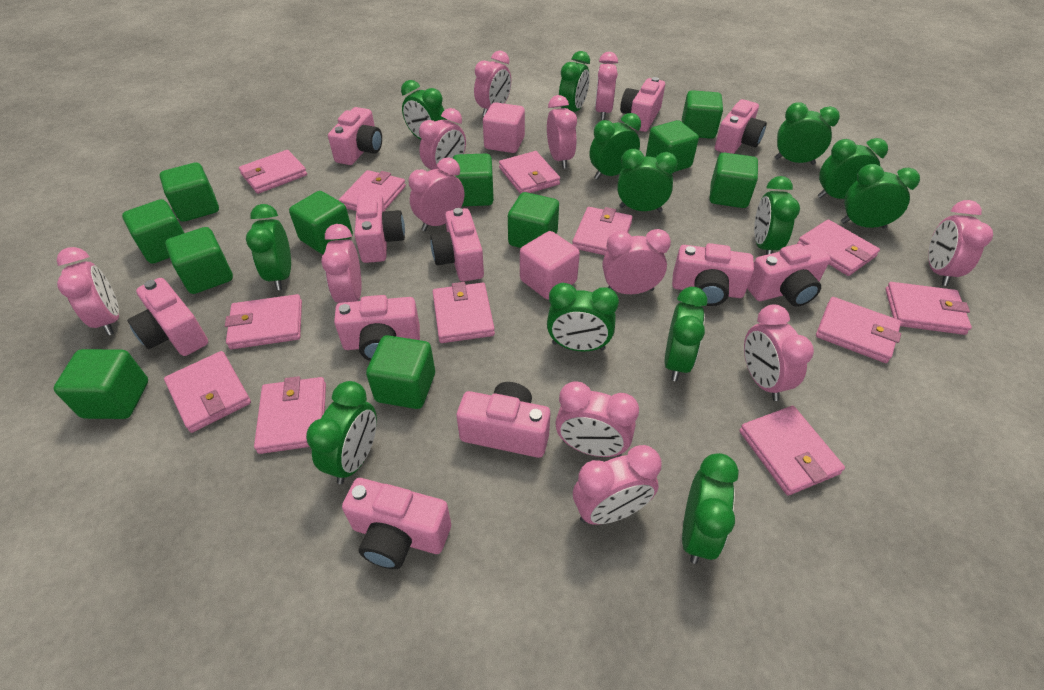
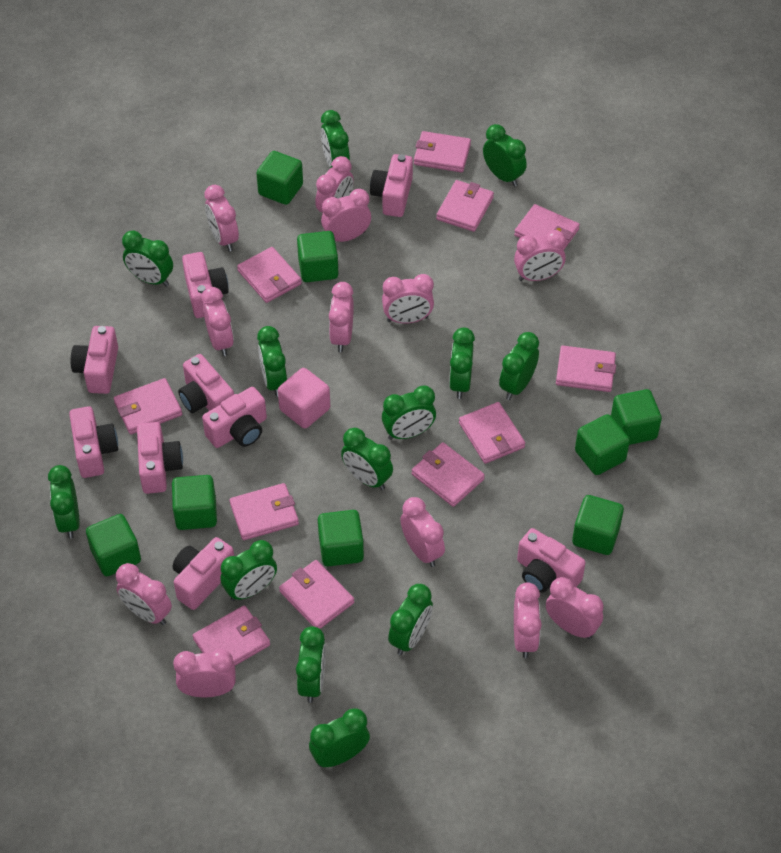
green cube: 11 -> 8
pink camera: 11 -> 9
pink cube: 2 -> 1
pink wallet: 12 -> 11

